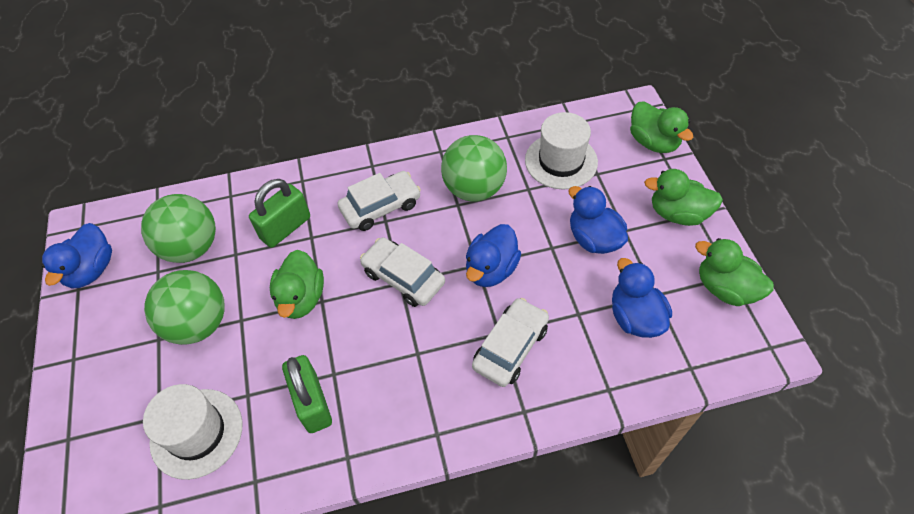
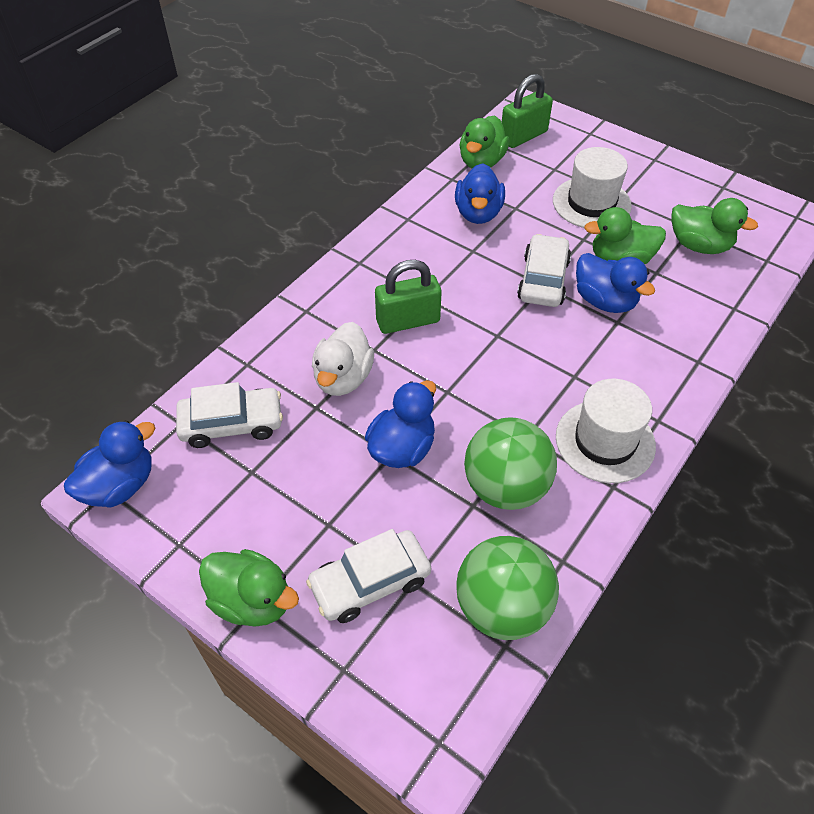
green ball: 3 -> 2
white duck: 0 -> 1

